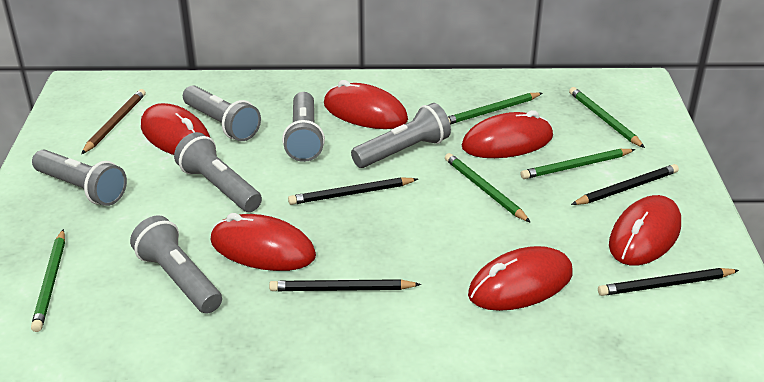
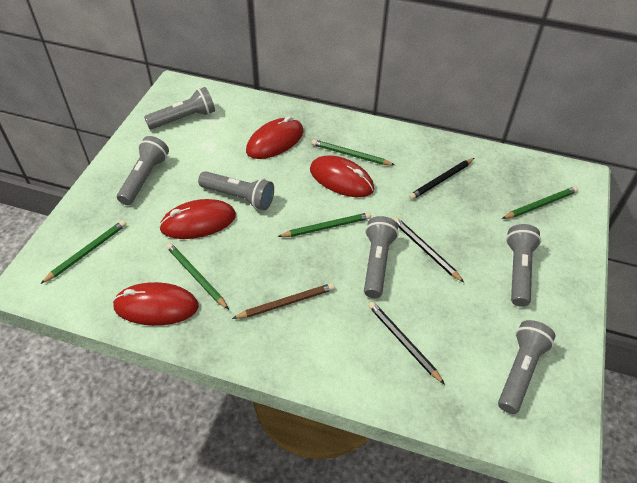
black pencil: 4 -> 3
red mouse: 6 -> 4

